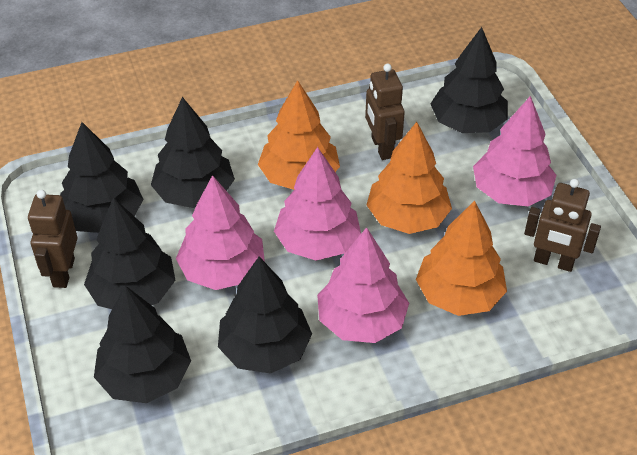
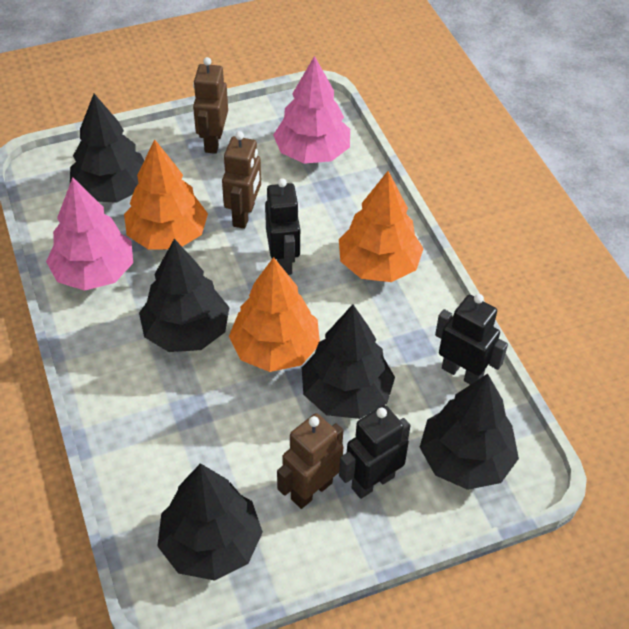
black robot: 0 -> 3
black tree: 6 -> 5
pink tree: 4 -> 2

